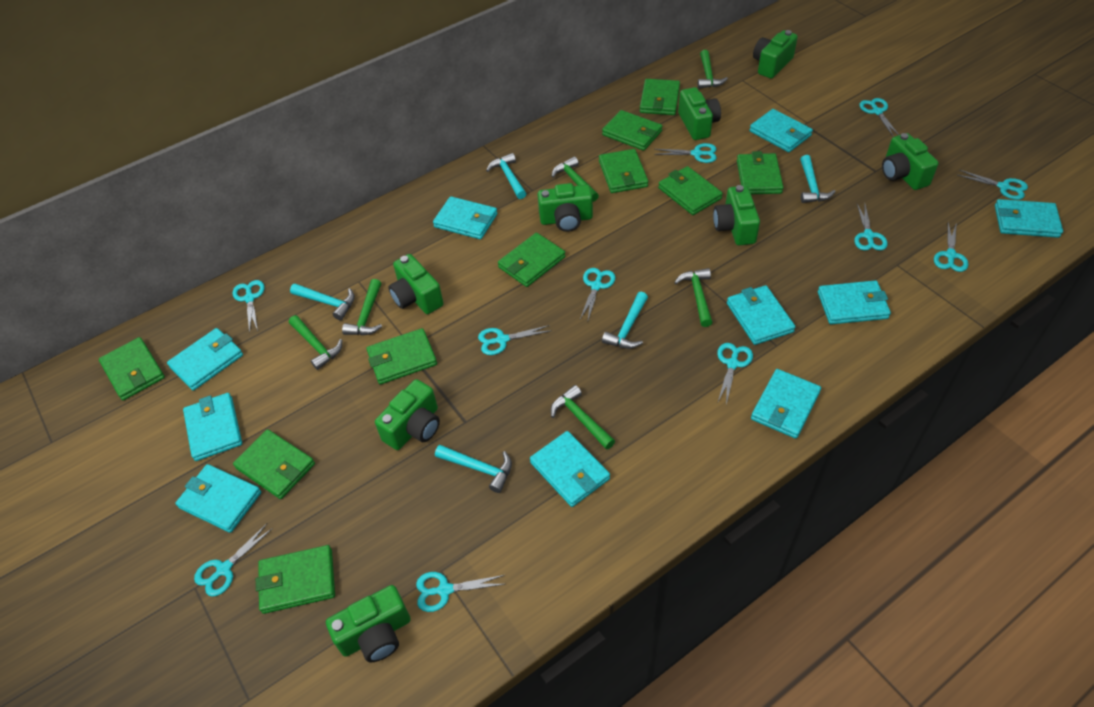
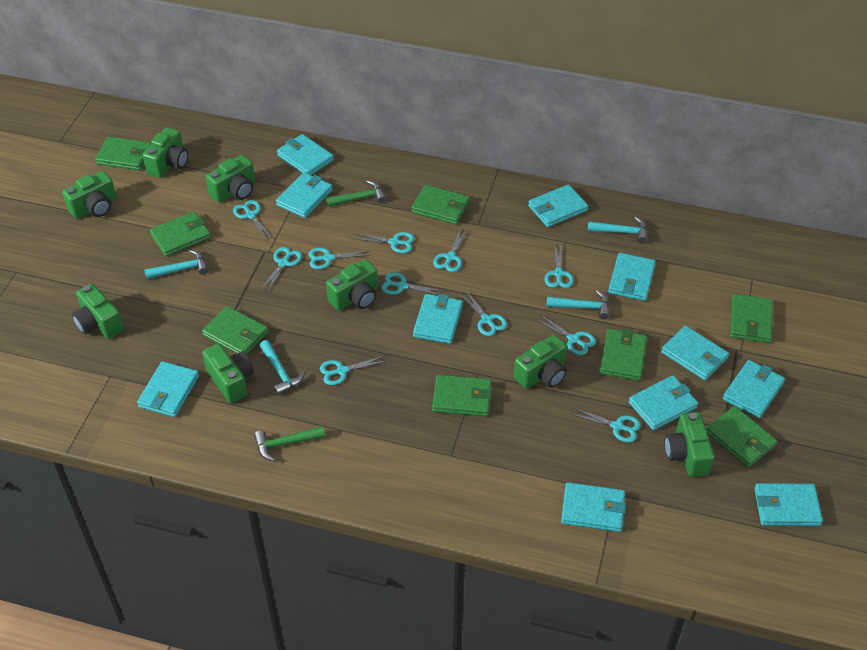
green hammer: 6 -> 2
green wallet: 10 -> 8
turquoise hammer: 5 -> 4
turquoise wallet: 10 -> 11

